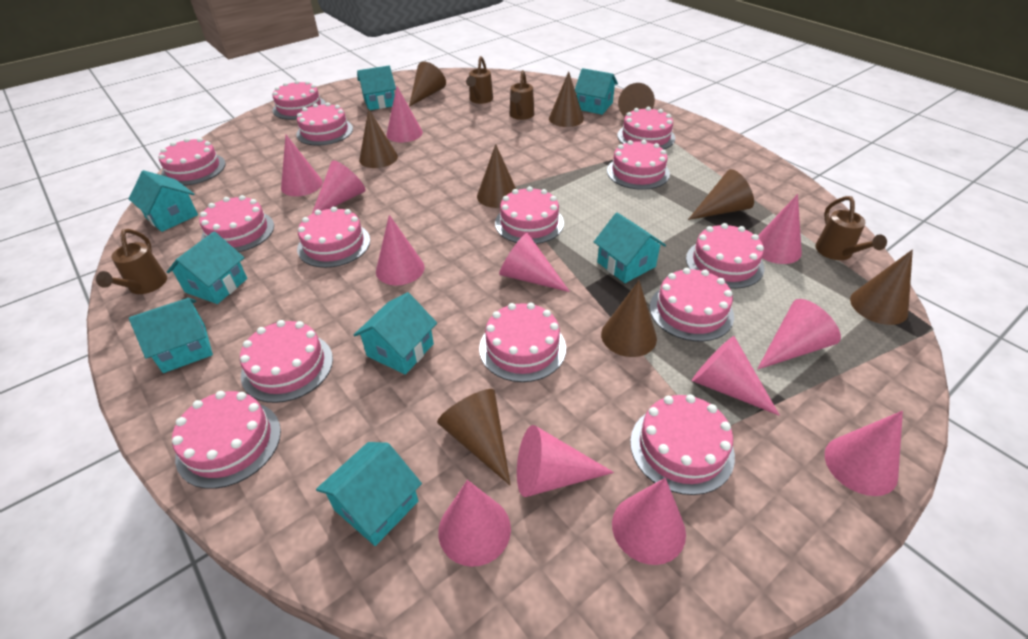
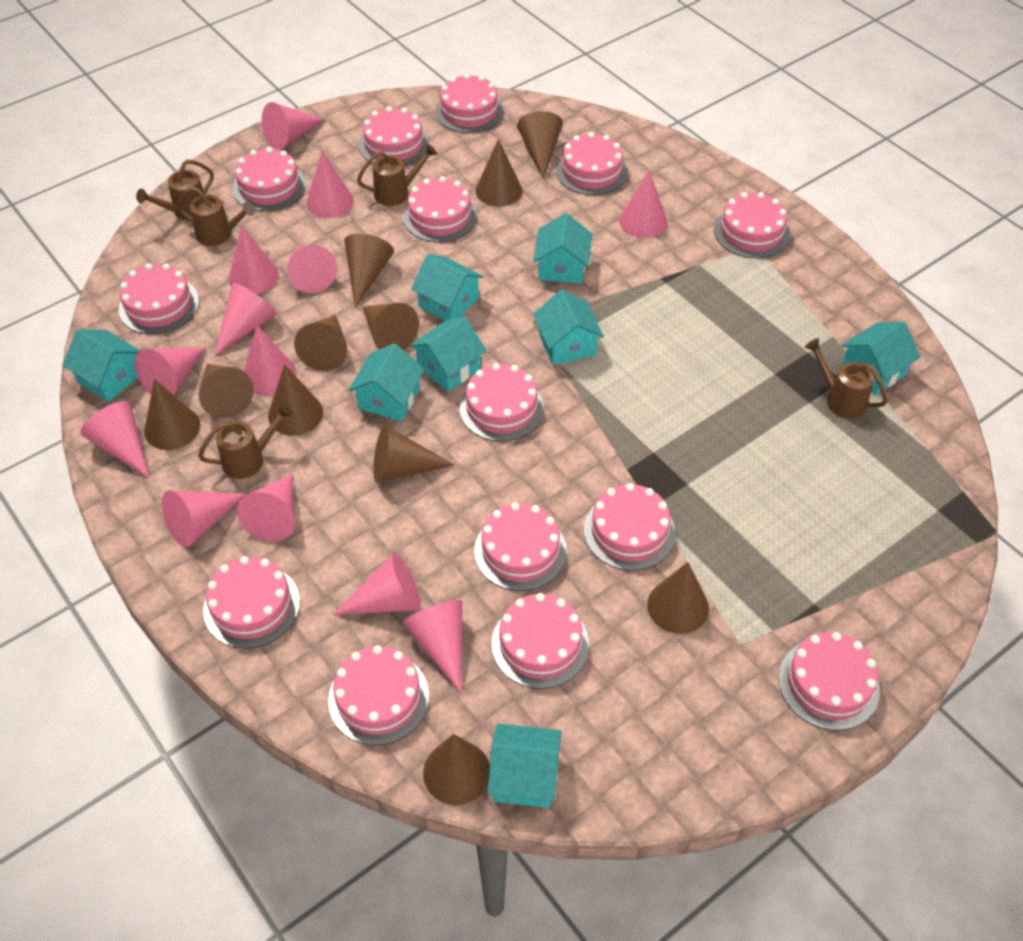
brown cone: 9 -> 11
brown watering can: 4 -> 5
pink cone: 12 -> 13

